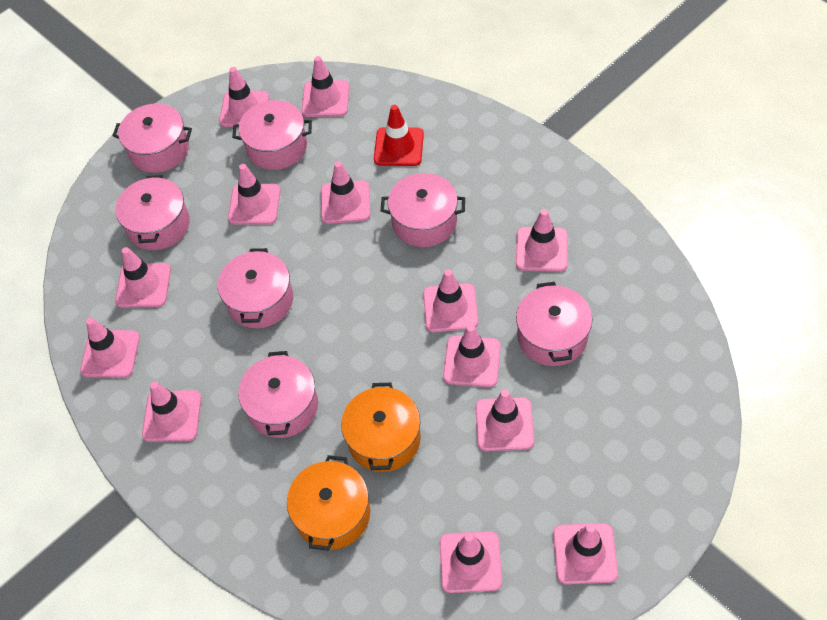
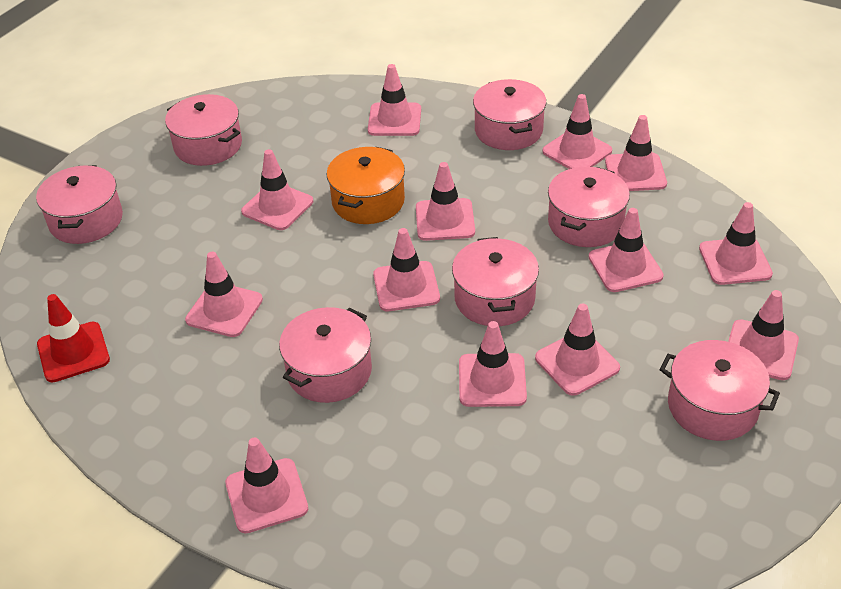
orange pot: 2 -> 1

